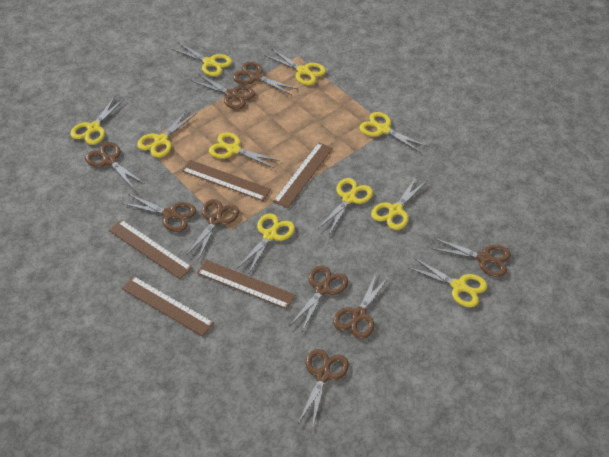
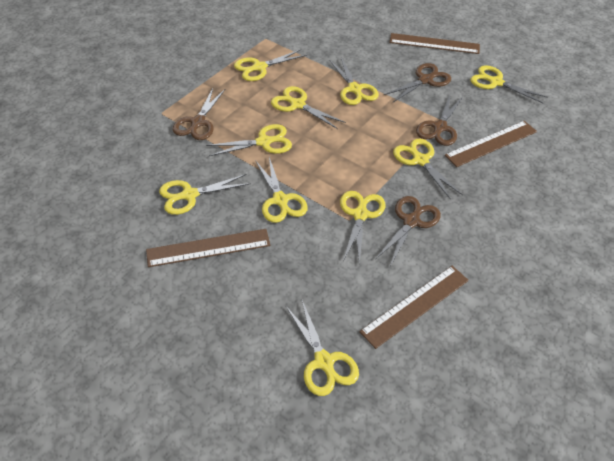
brown ruler: 5 -> 4
brown scissors: 9 -> 4

